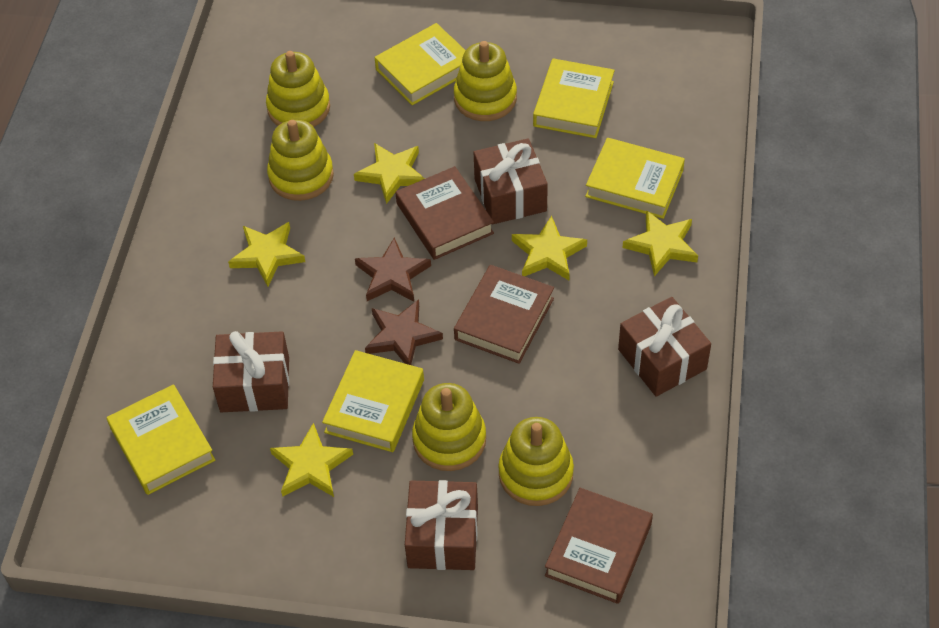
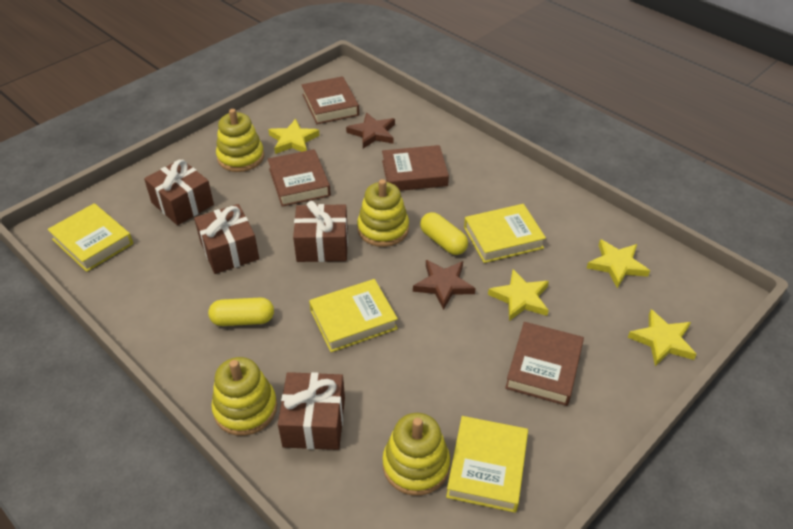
brown book: 3 -> 4
yellow book: 5 -> 4
yellow capsule: 0 -> 2
yellow stacking toy: 5 -> 4
yellow star: 5 -> 4

